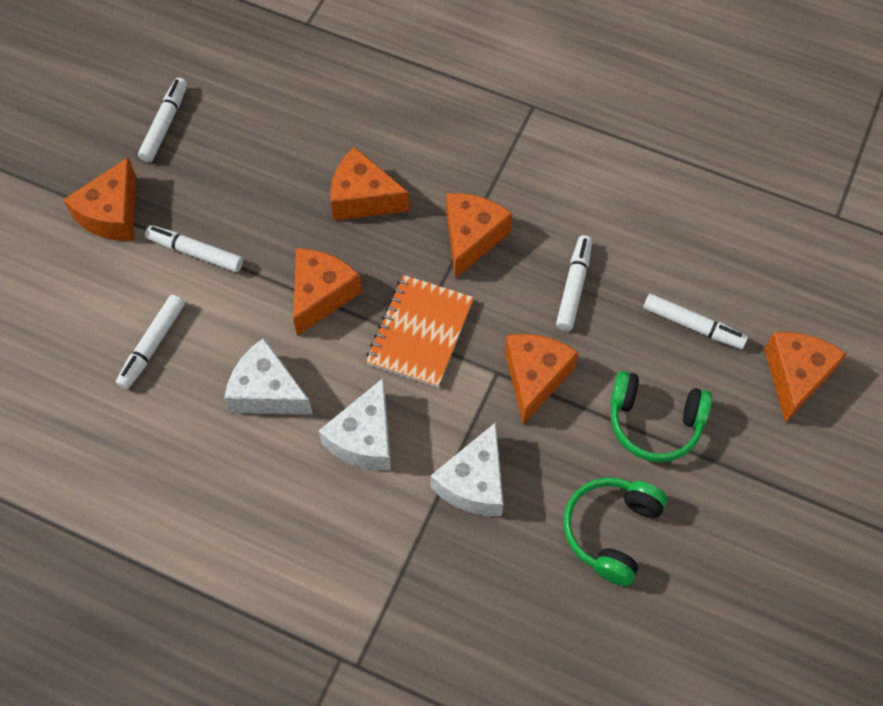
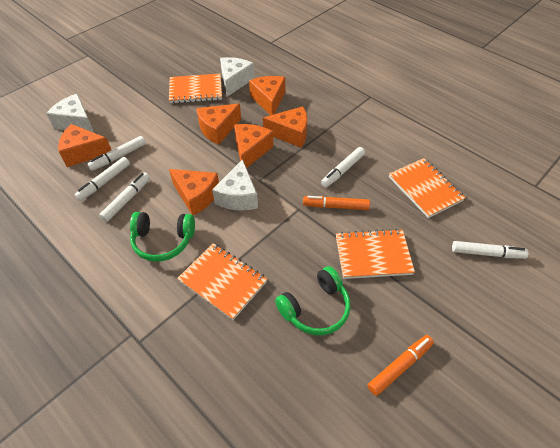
orange marker: 0 -> 2
orange notebook: 1 -> 4

